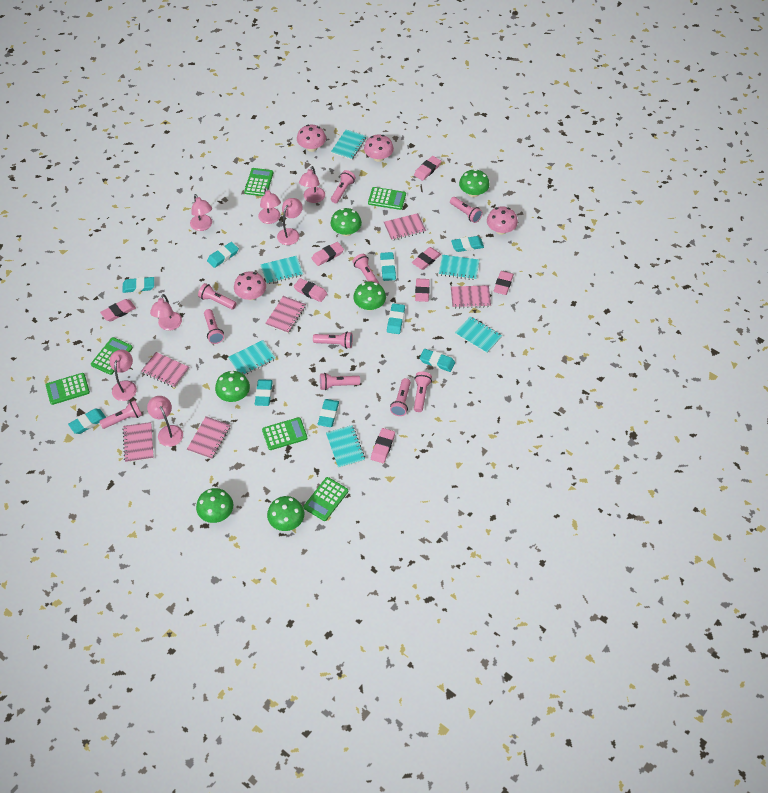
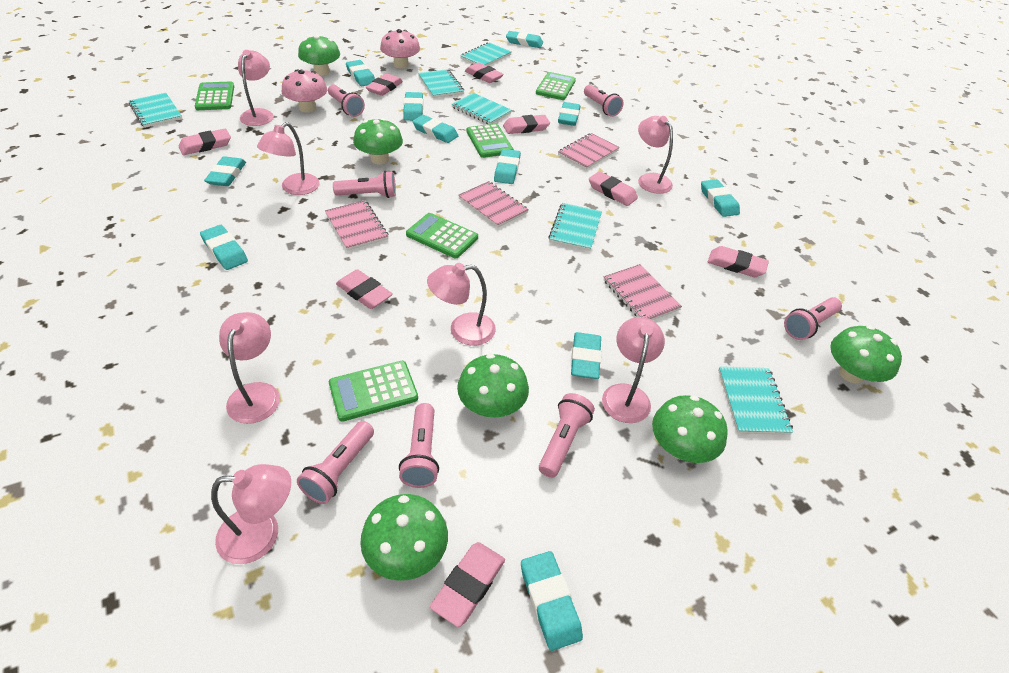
green calculator: 6 -> 5
pink flashlight: 10 -> 7
pink mushroom: 4 -> 2
pink notebook: 6 -> 4
turquoise eraser: 9 -> 11

